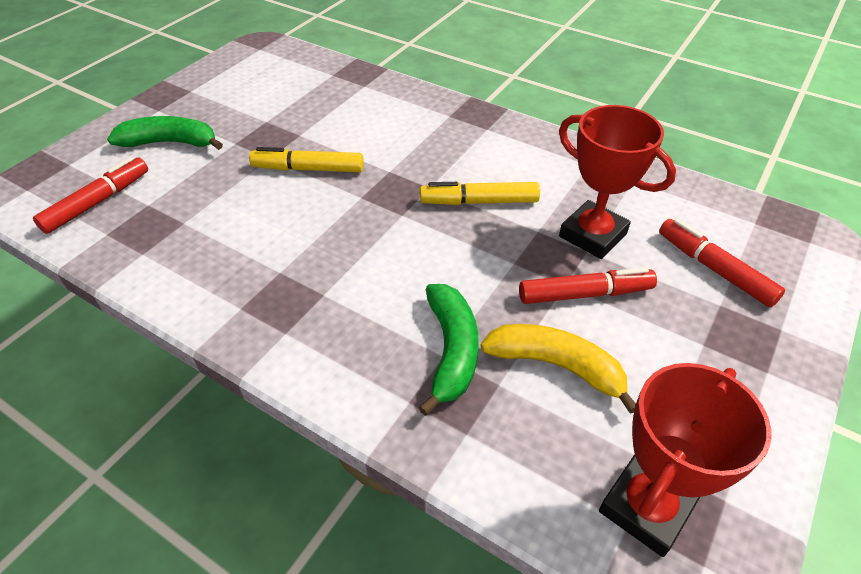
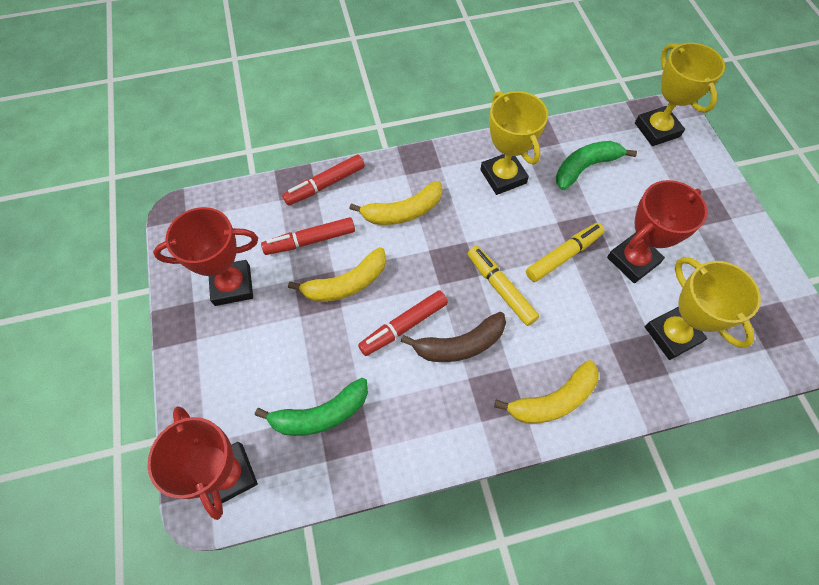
brown banana: 0 -> 1
red trophy: 2 -> 3
yellow banana: 1 -> 3
yellow trophy: 0 -> 3

